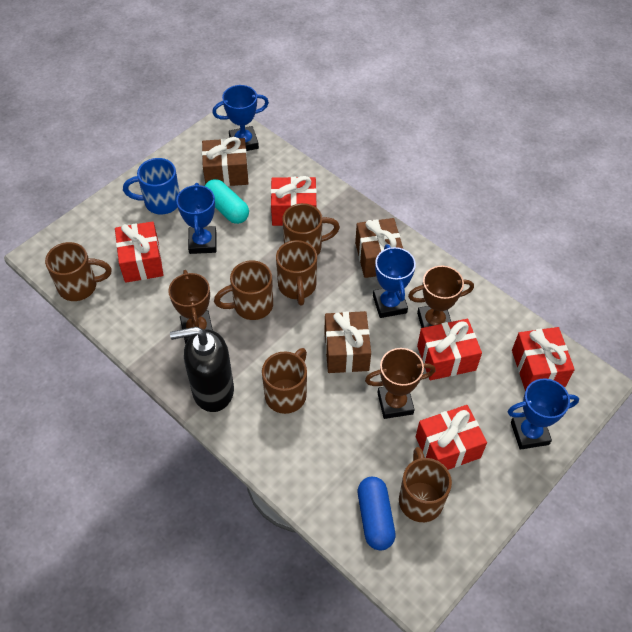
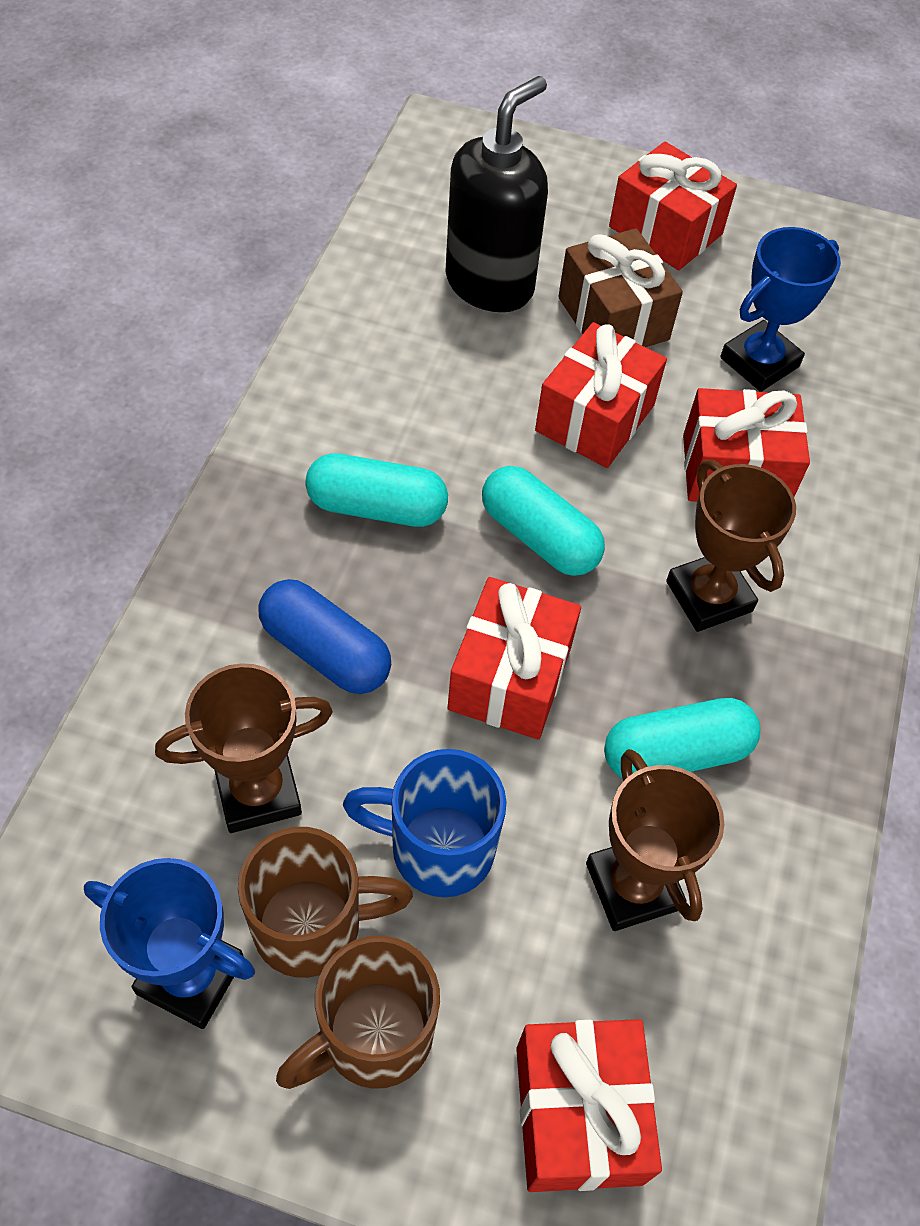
blue trophy: 4 -> 2
brown gift: 3 -> 1
brown mug: 6 -> 2
turquoise capsule: 1 -> 3

